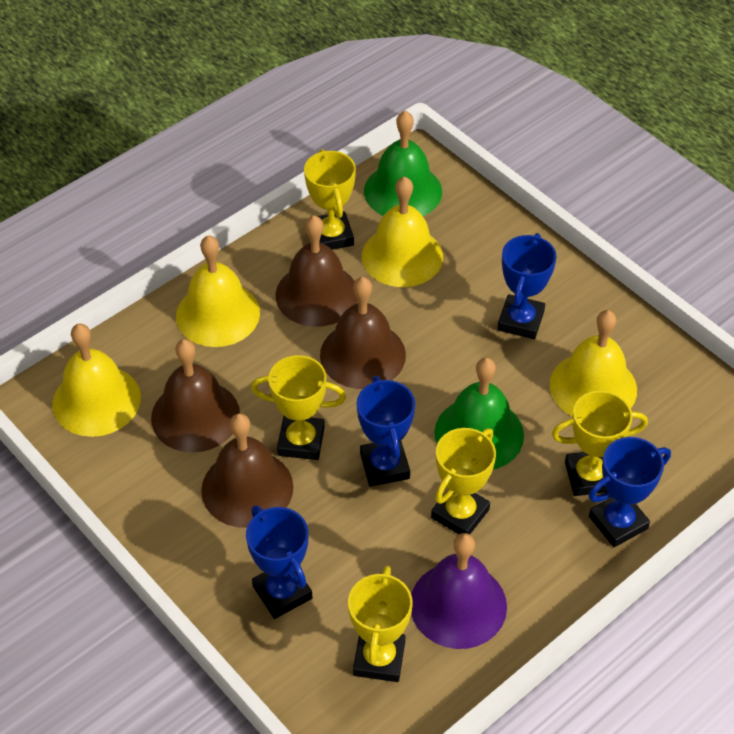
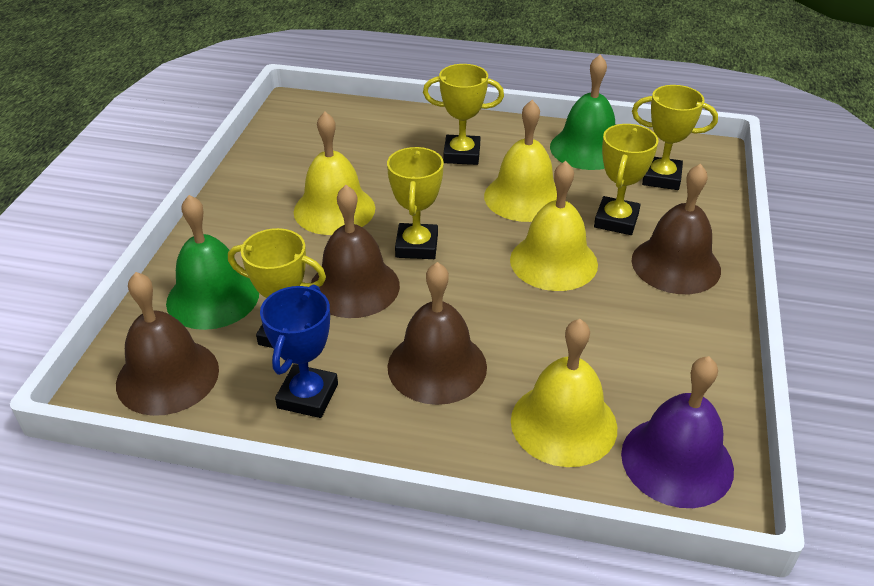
blue trophy: 4 -> 1

